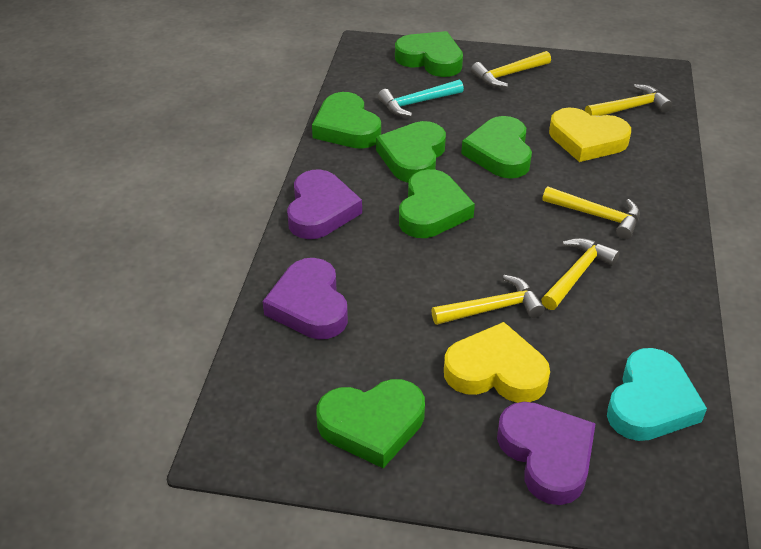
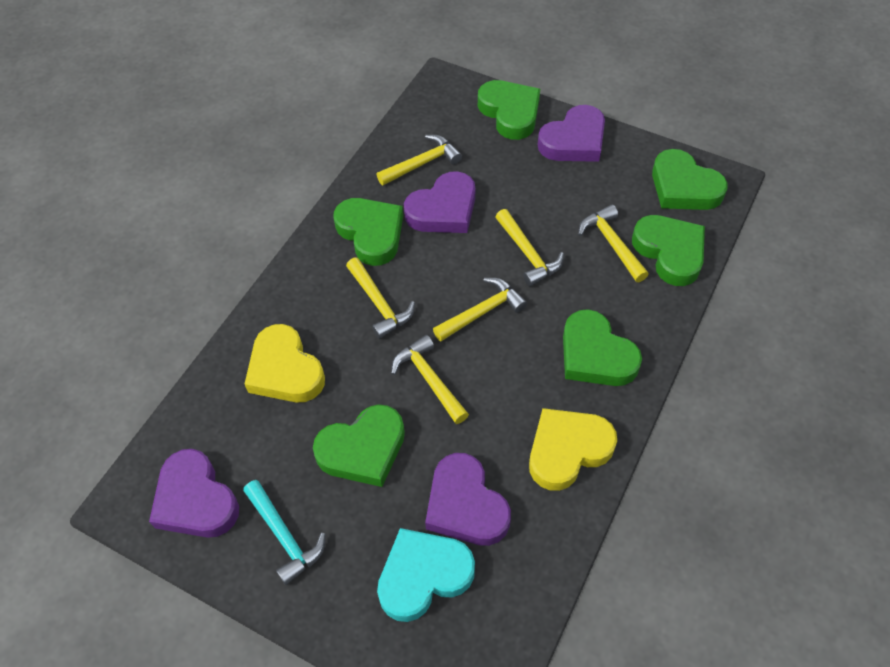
purple heart: 3 -> 4
yellow hammer: 5 -> 6

